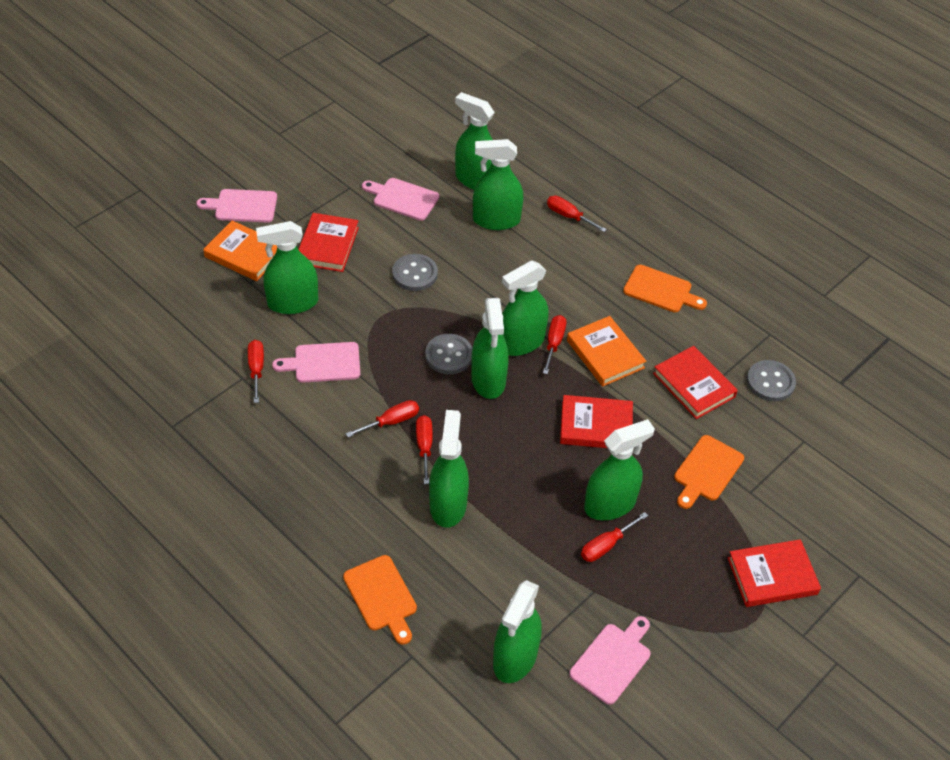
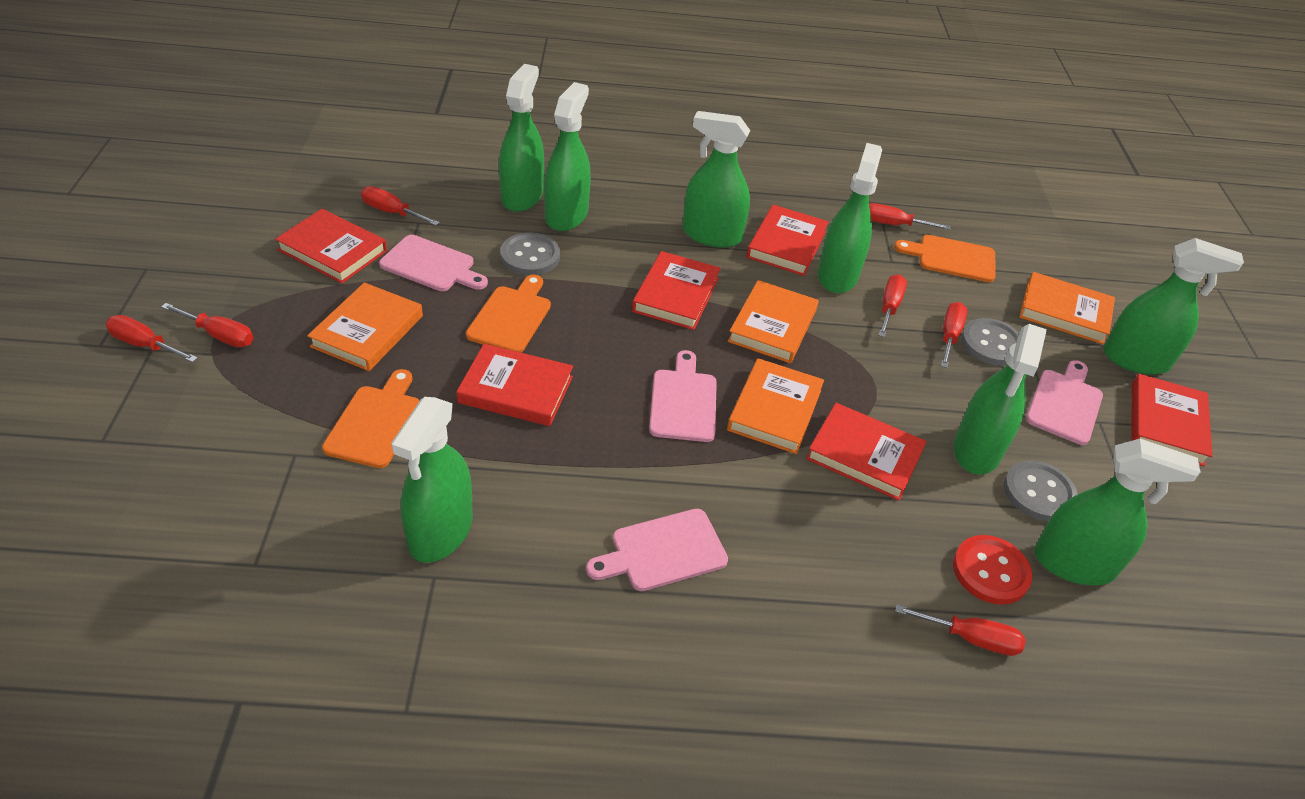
orange book: 2 -> 4
red book: 4 -> 6
red button: 0 -> 1
red screwdriver: 6 -> 7

